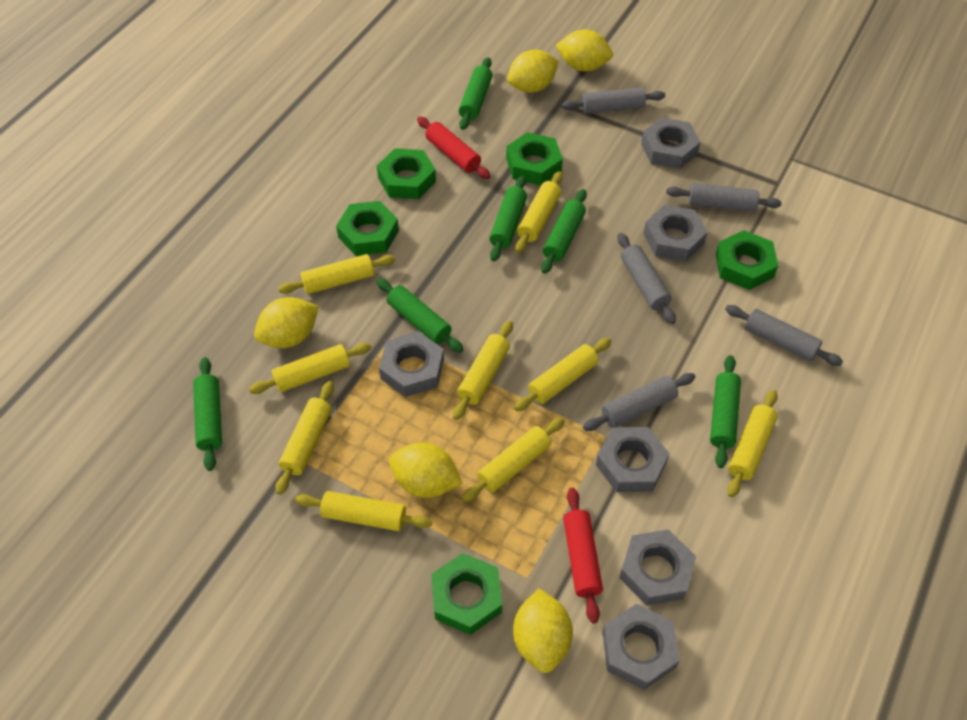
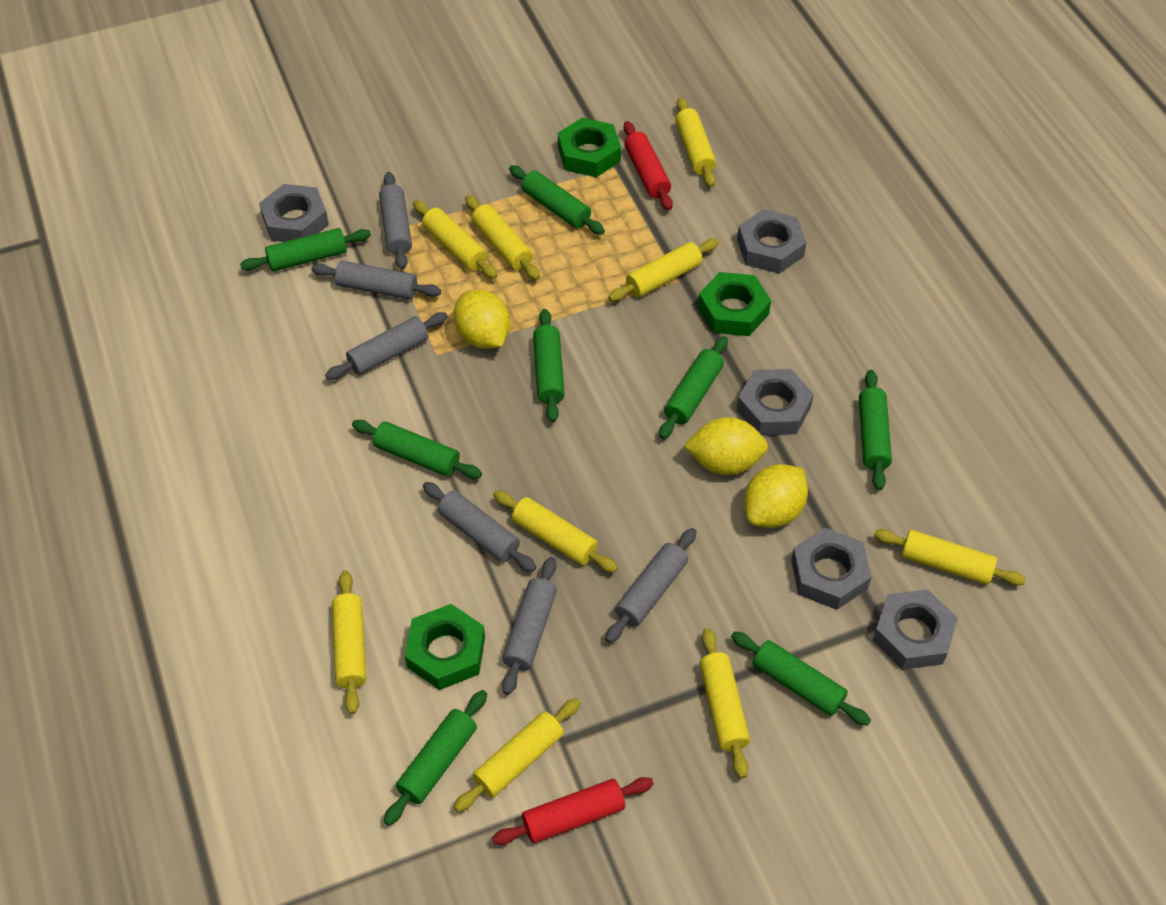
green nut: 5 -> 3
green rolling pin: 6 -> 8
grey nut: 6 -> 5
grey rolling pin: 5 -> 6
yellow lemon: 5 -> 3

